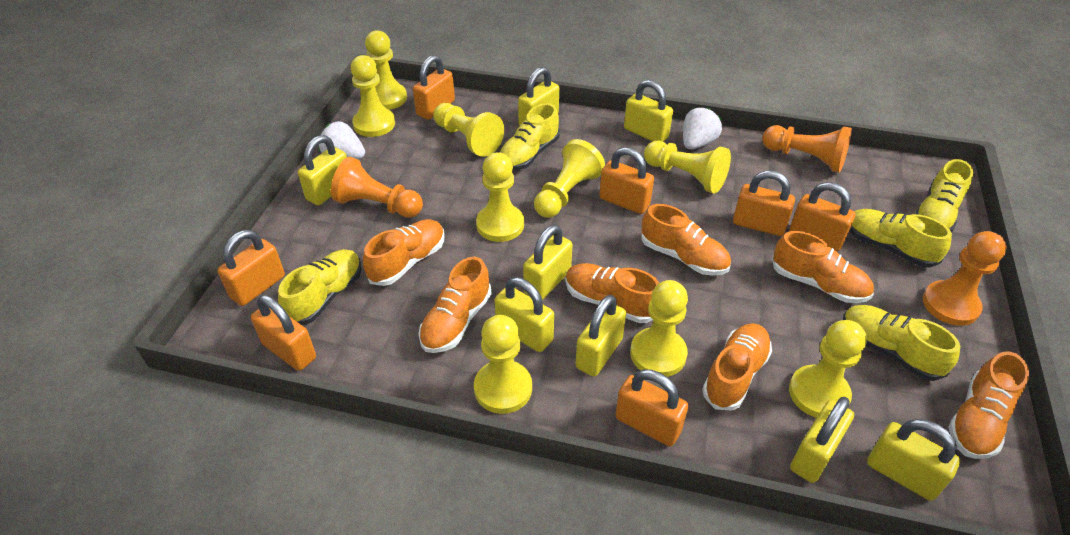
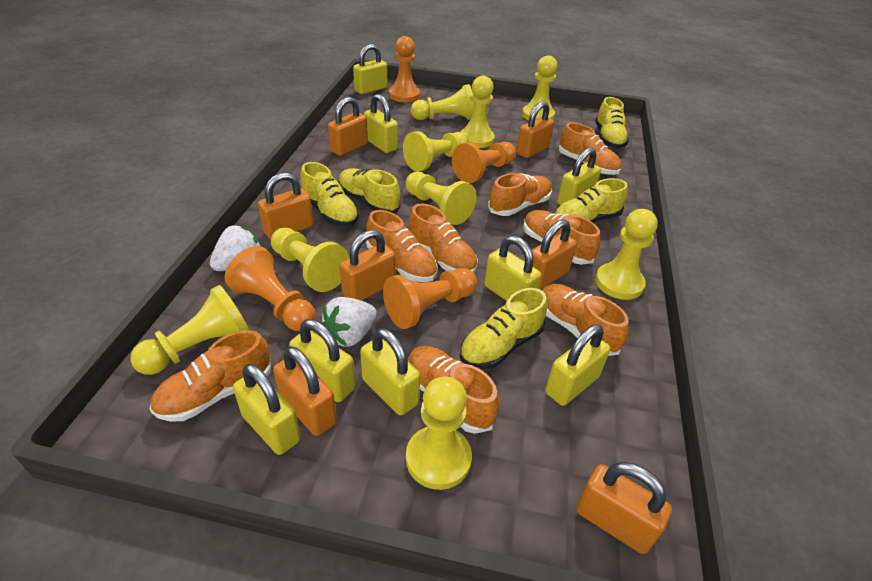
orange pawn: 3 -> 4
orange shoe: 7 -> 8

